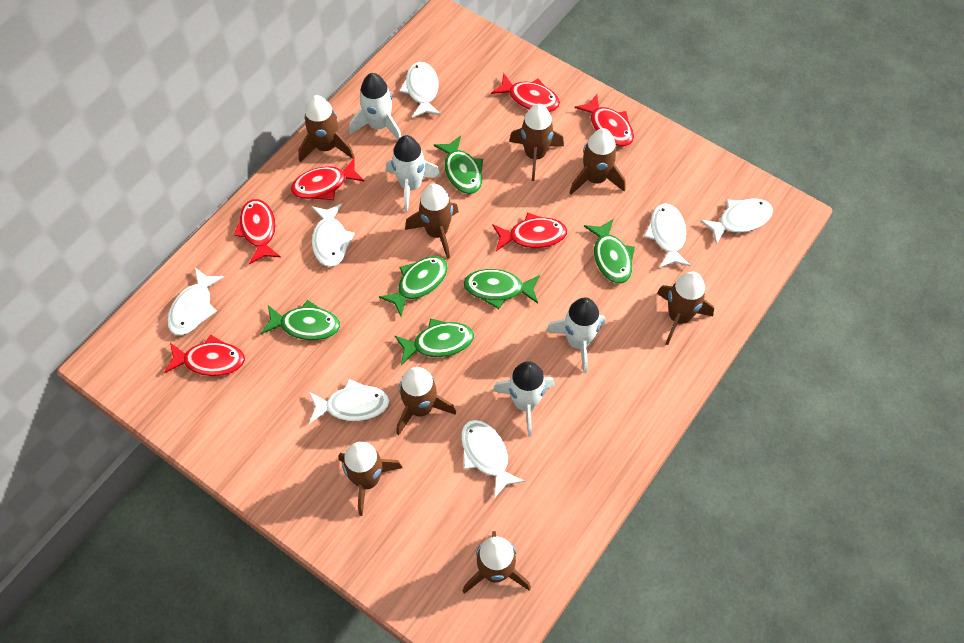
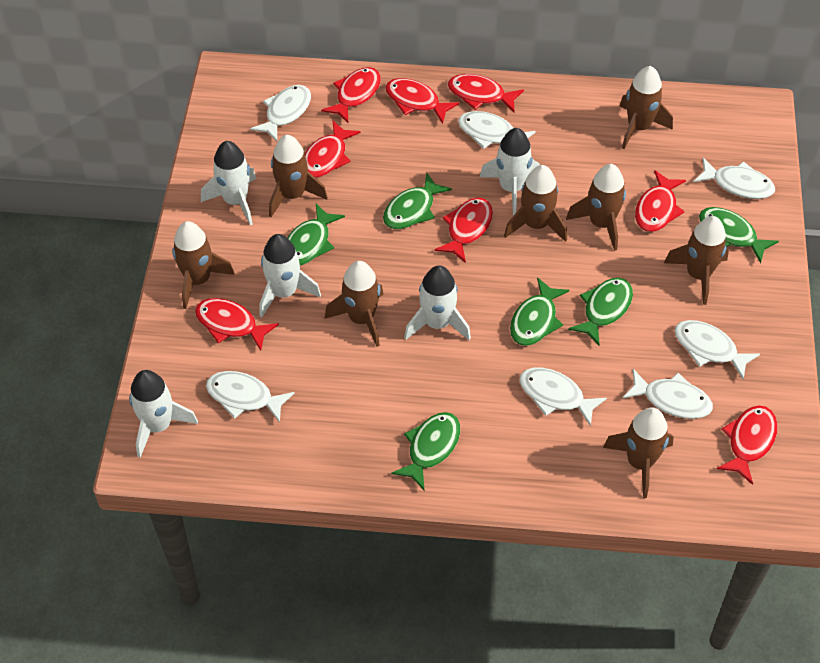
red fish: 6 -> 8
white rocket: 4 -> 5

